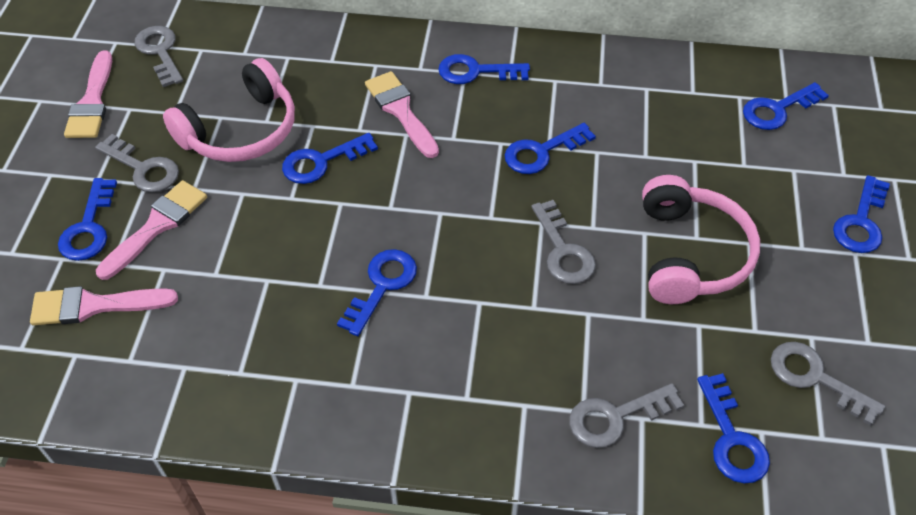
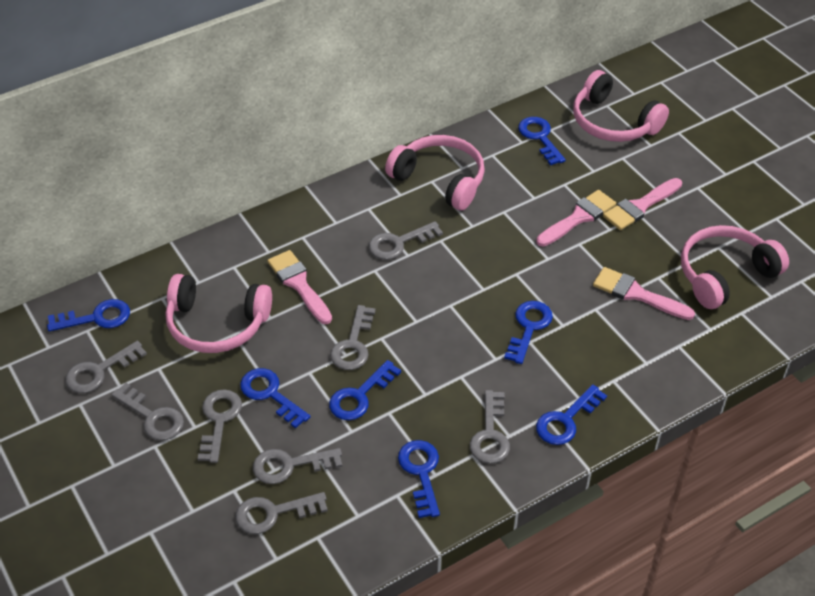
blue key: 8 -> 7
grey key: 5 -> 8
pink headphones: 2 -> 4

